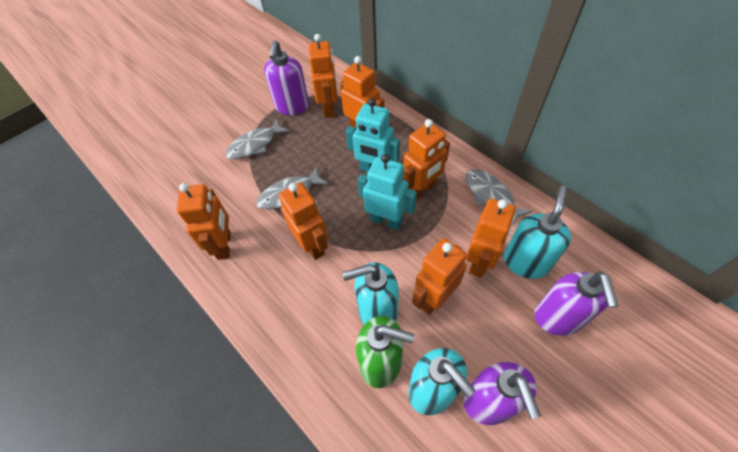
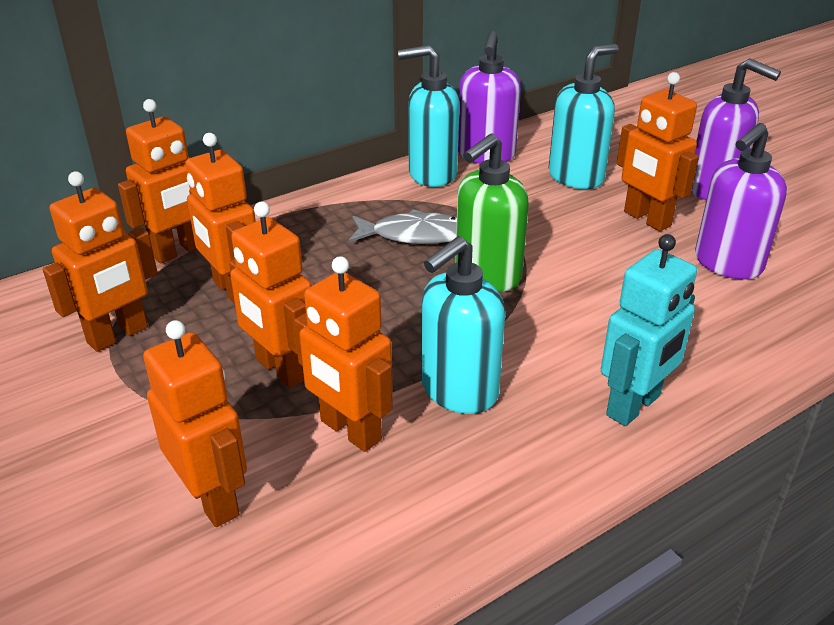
grey fish: 3 -> 1
turquoise robot: 2 -> 1

